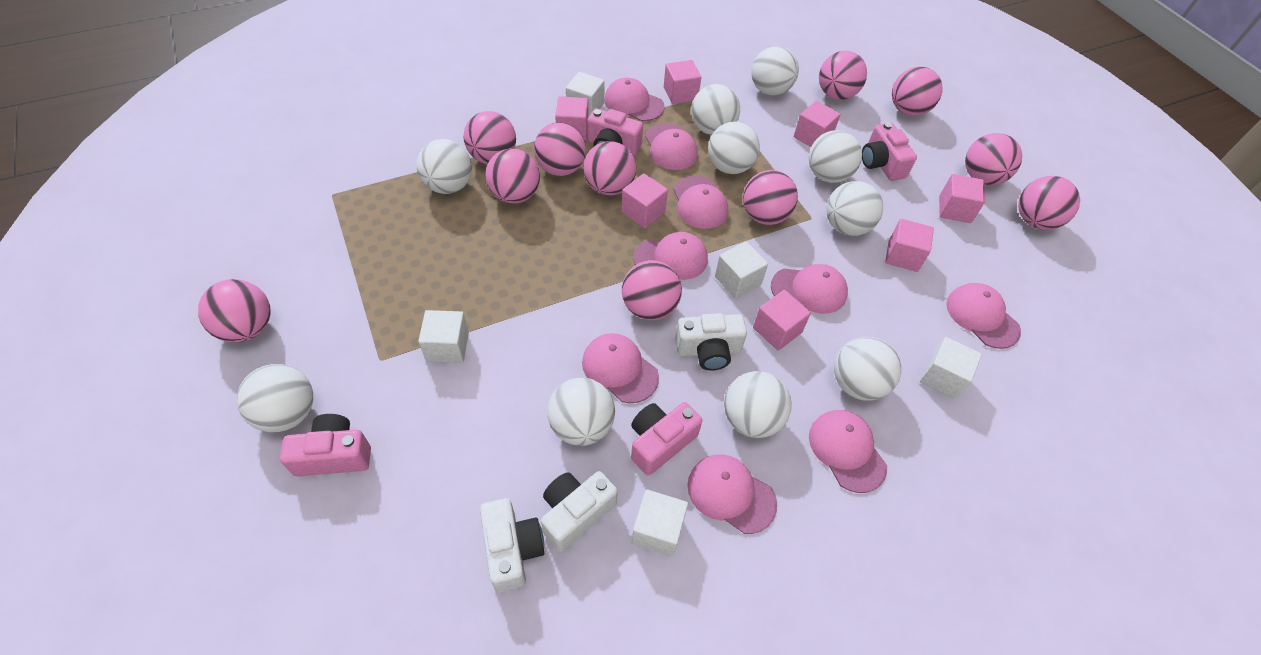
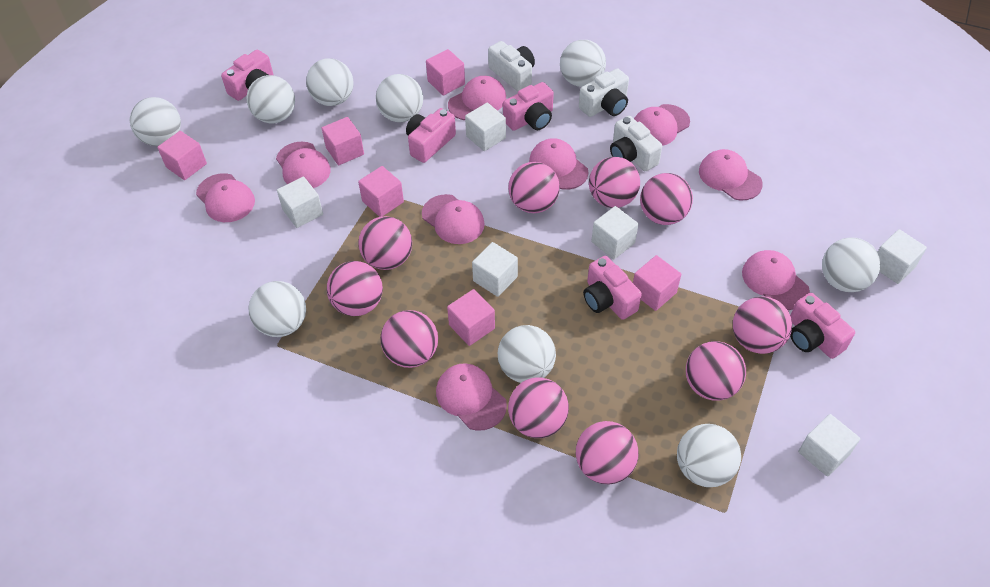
pink ball: 11 -> 10
pink camera: 4 -> 5
pink cube: 7 -> 6
white ball: 10 -> 9
white cube: 5 -> 6

